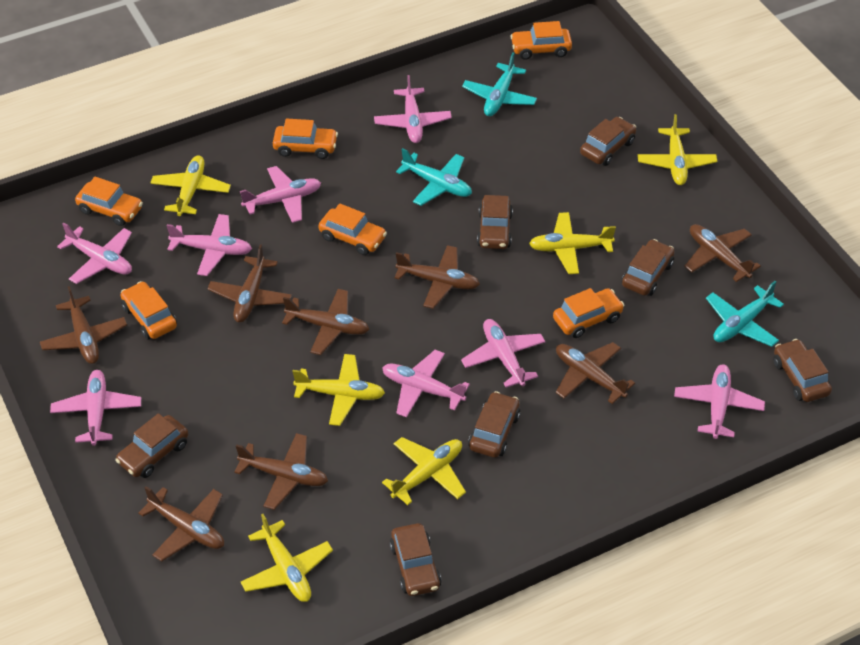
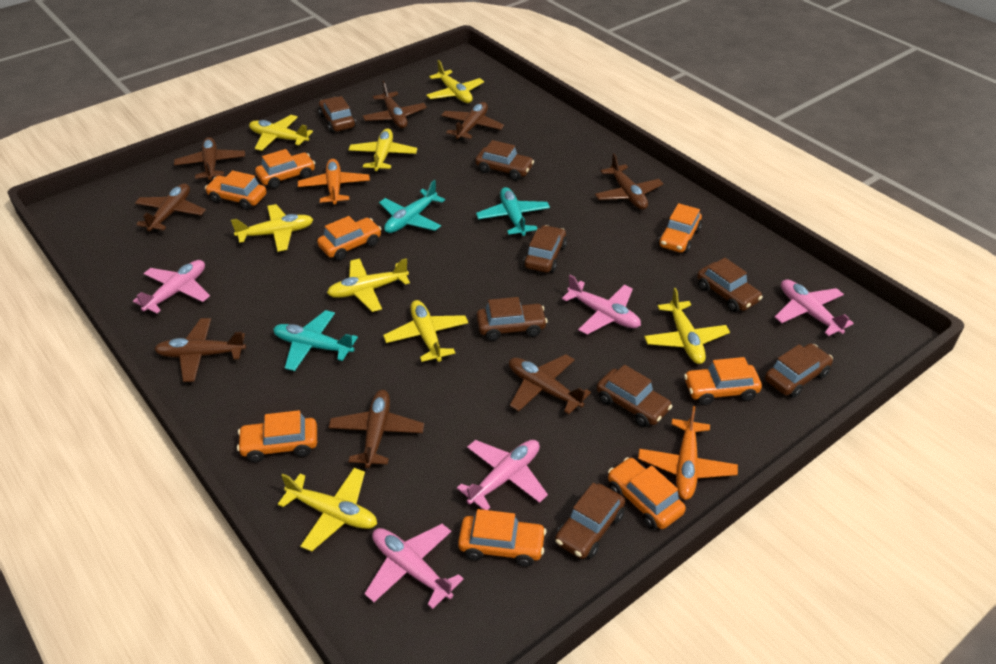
brown car: 7 -> 8
orange car: 6 -> 8
orange plane: 0 -> 2
pink plane: 8 -> 5
yellow plane: 6 -> 8

